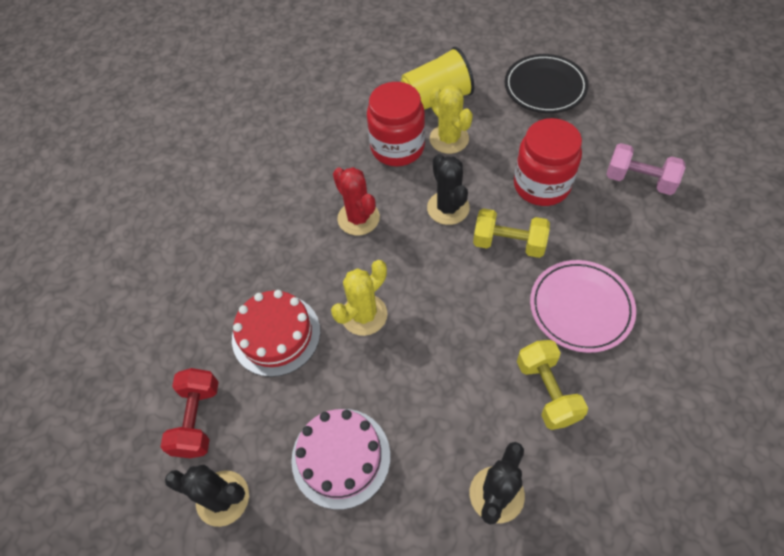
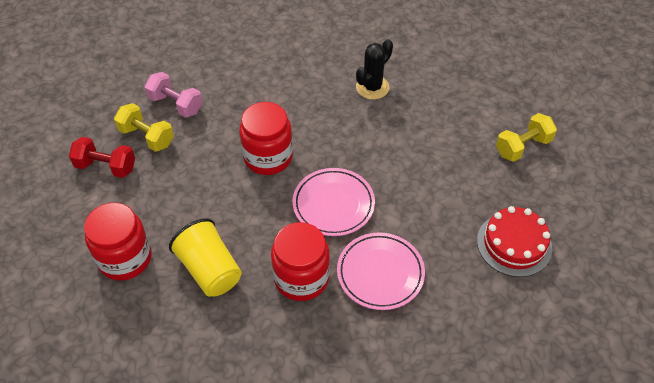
black cactus: 3 -> 1
black plate: 1 -> 0
pink cake: 1 -> 0
pink plate: 1 -> 2
red cactus: 1 -> 0
red jar: 2 -> 3
yellow cactus: 2 -> 0

